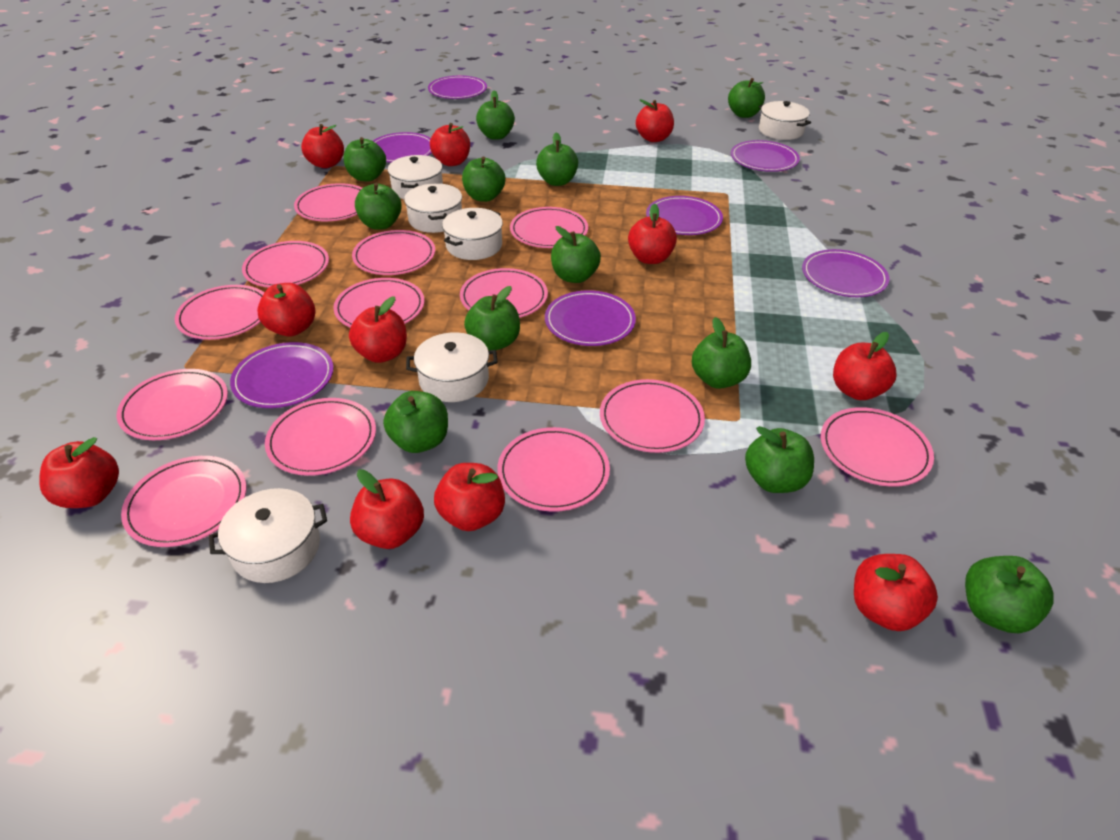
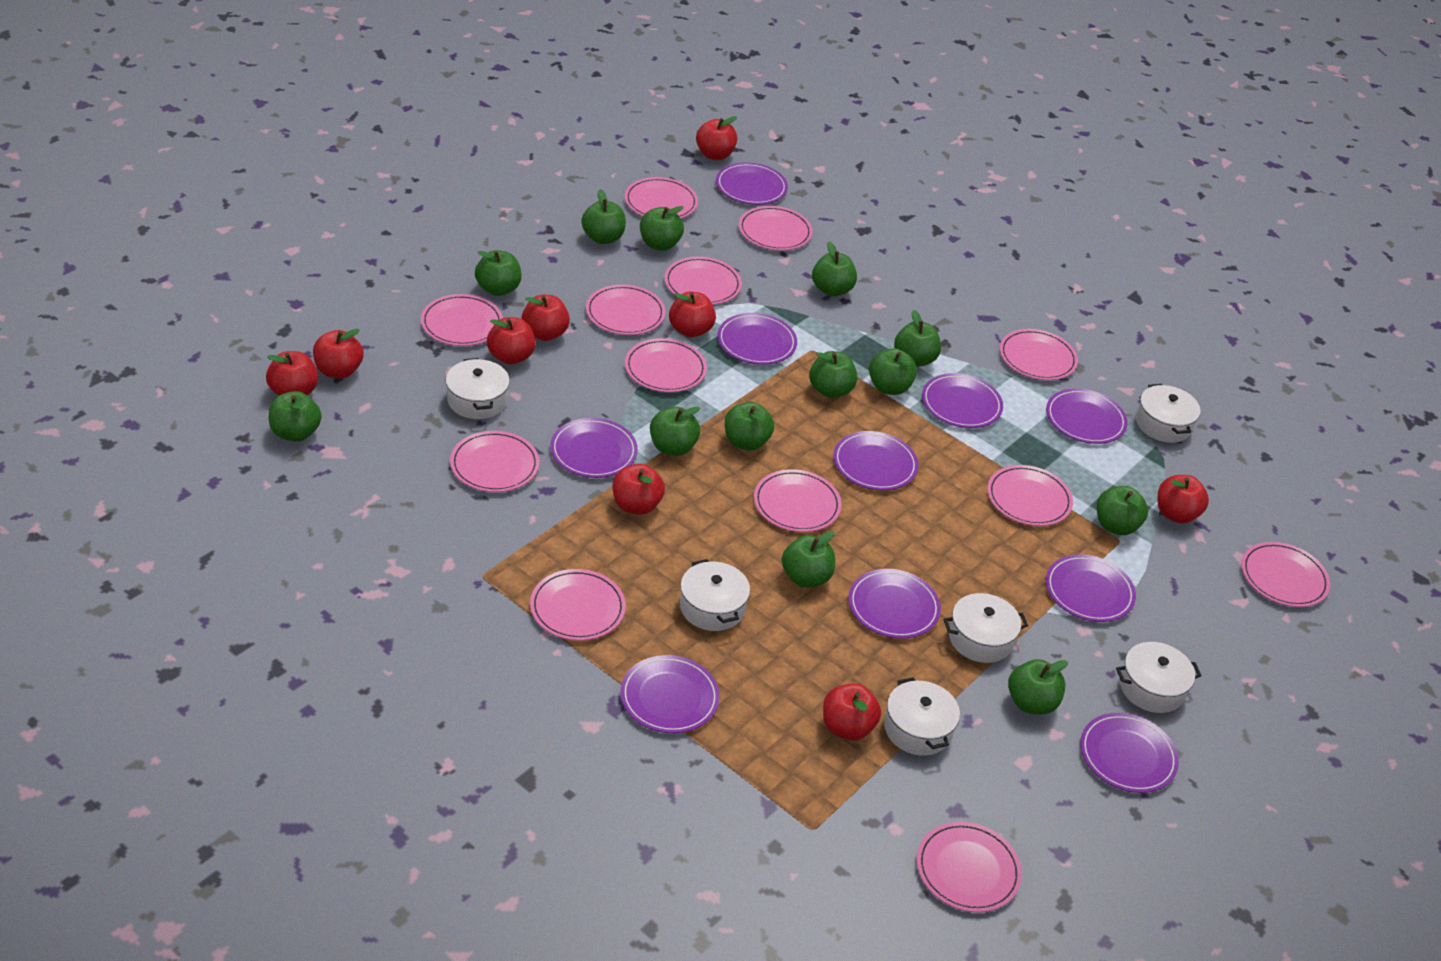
green apple: 12 -> 13
purple plate: 7 -> 10
red apple: 11 -> 9

